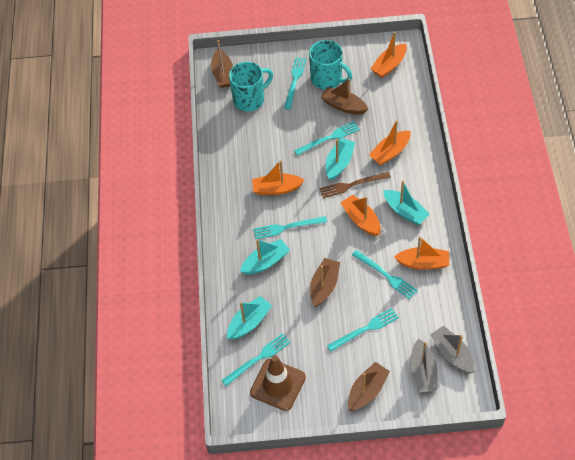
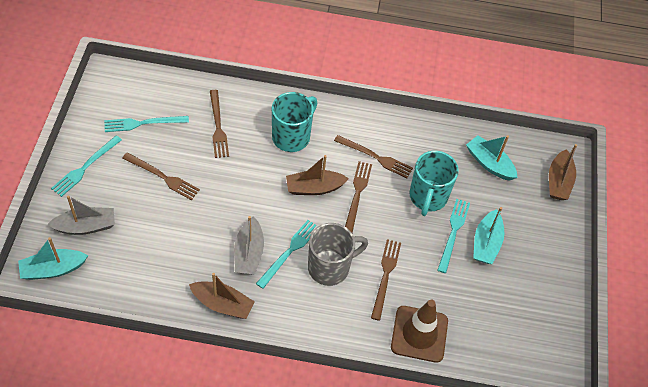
brown boat: 4 -> 3
brown fork: 1 -> 5
grey mug: 0 -> 1
orange boat: 5 -> 0
turquoise boat: 4 -> 3
turquoise fork: 6 -> 4

